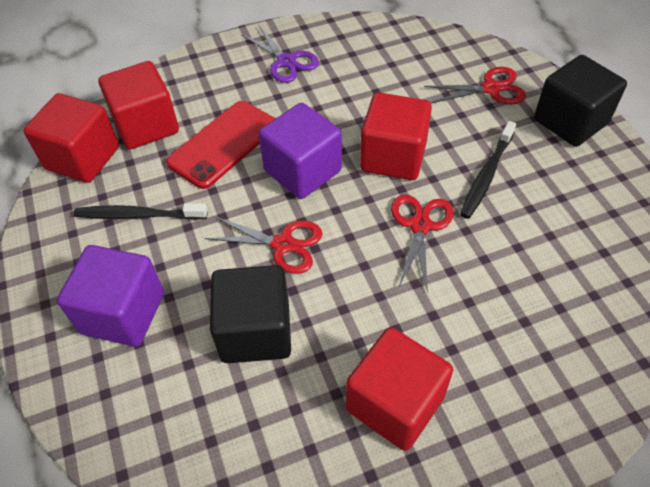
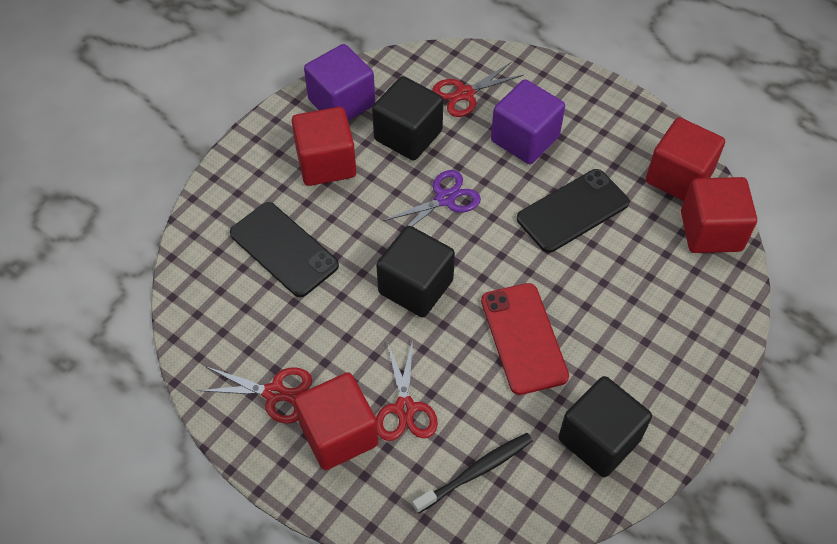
black cube: 2 -> 3
black phone: 0 -> 2
black toothbrush: 2 -> 1

